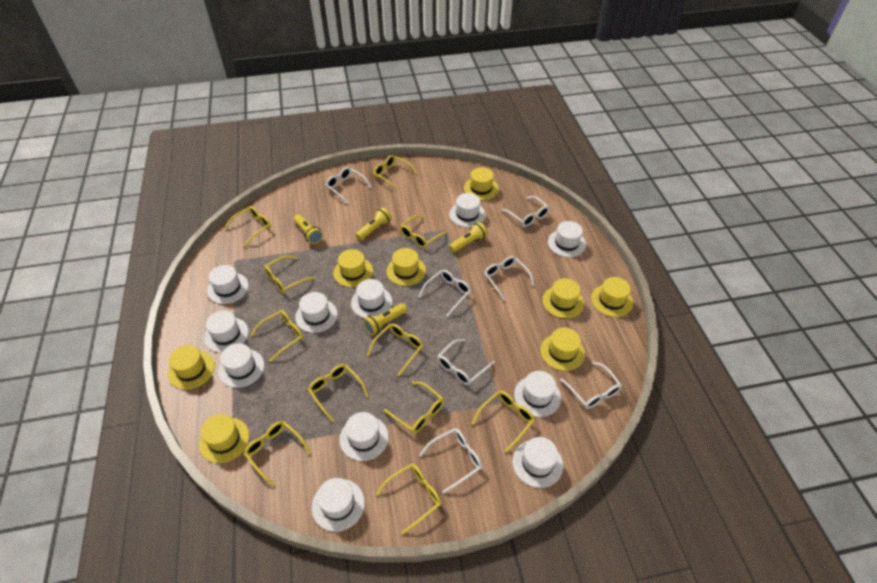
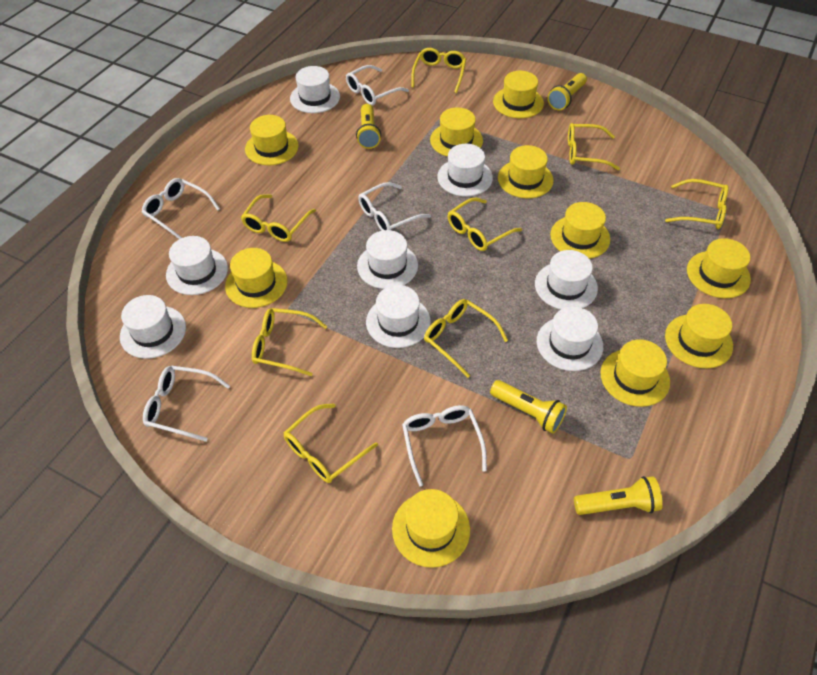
white glasses: 7 -> 5
white hat: 11 -> 8
yellow glasses: 11 -> 8
yellow hat: 8 -> 10

